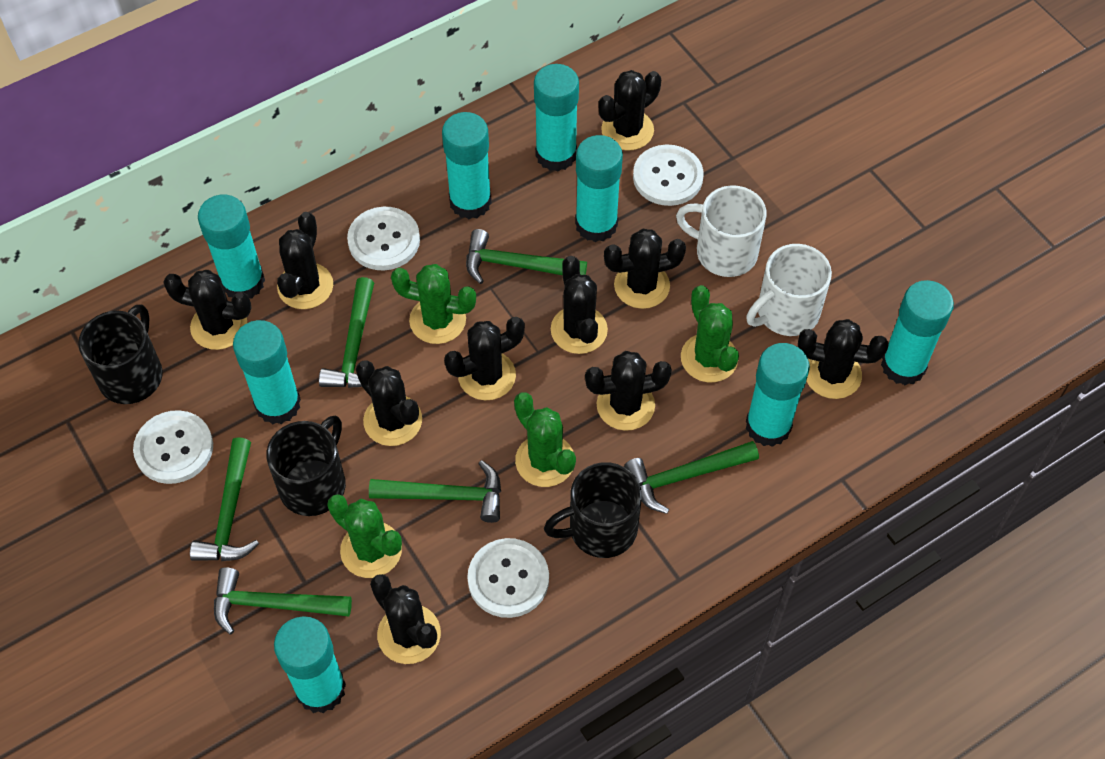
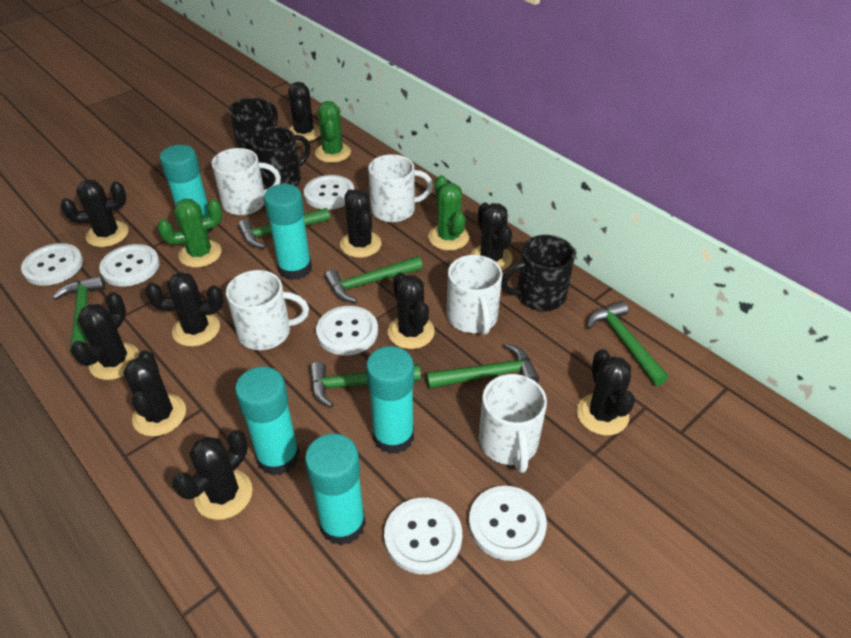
green cactus: 4 -> 3
turquoise glue stick: 8 -> 5
white button: 4 -> 6
white mug: 2 -> 5

